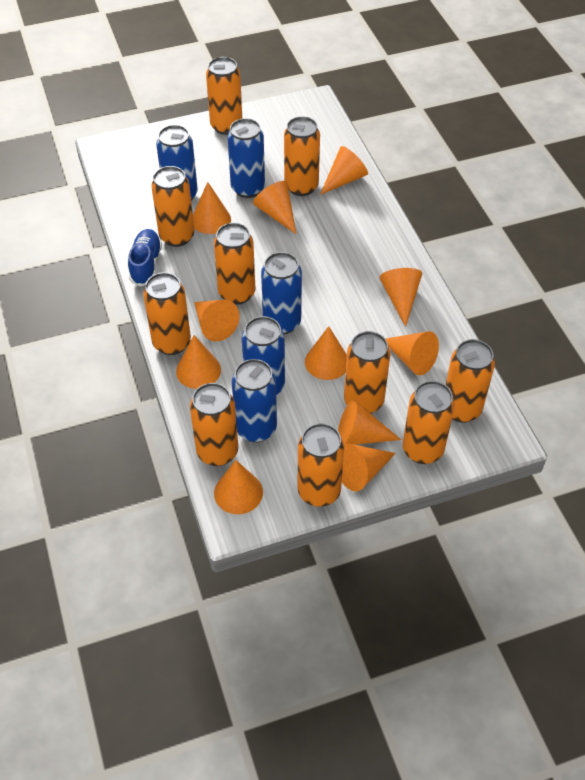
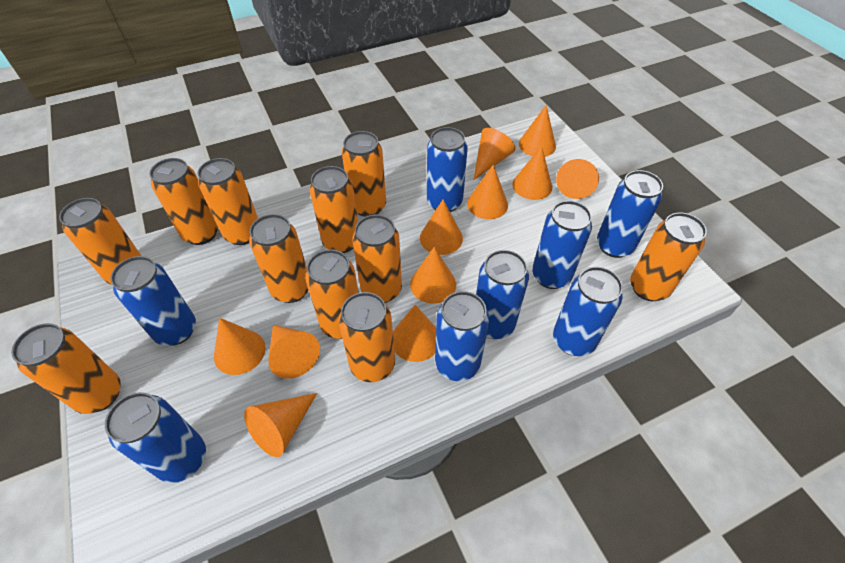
blue can: 5 -> 8
blue shoe: 1 -> 0
orange can: 10 -> 11

